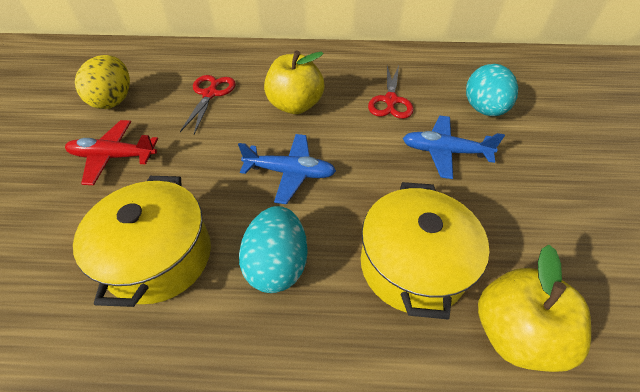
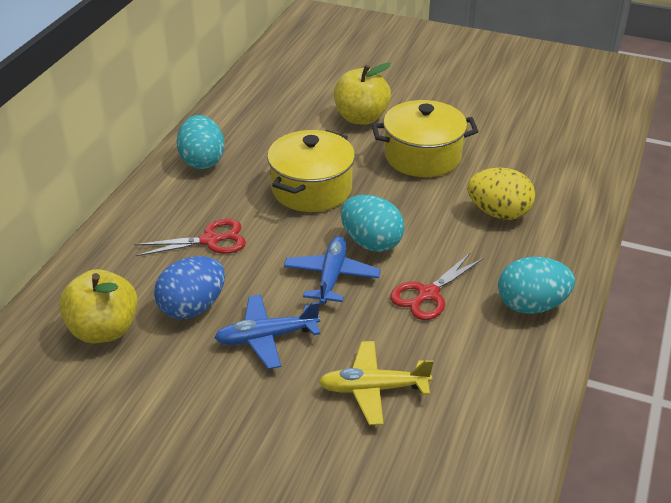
blue egg: 0 -> 1
red plane: 1 -> 0
turquoise egg: 2 -> 3
yellow plane: 0 -> 1

